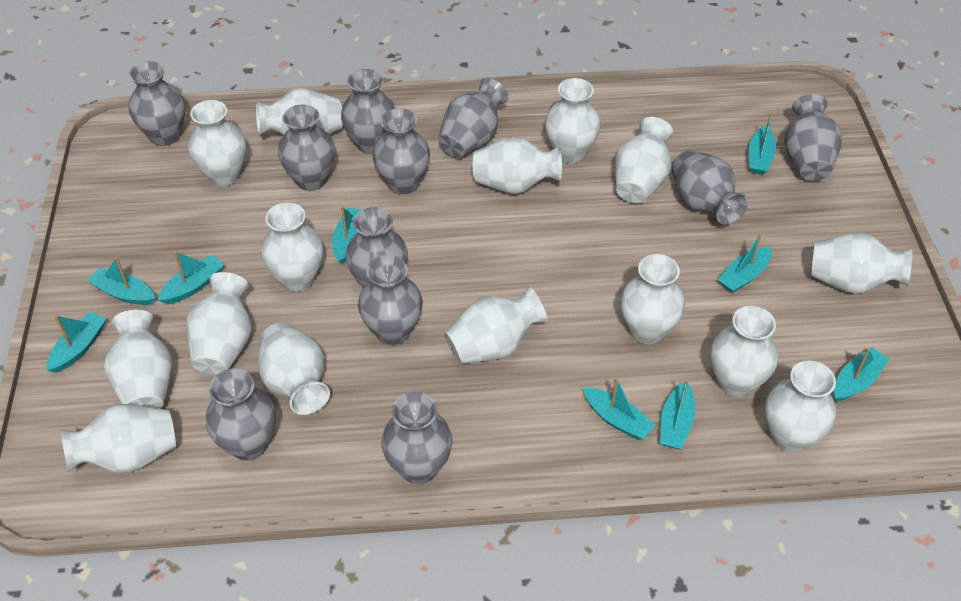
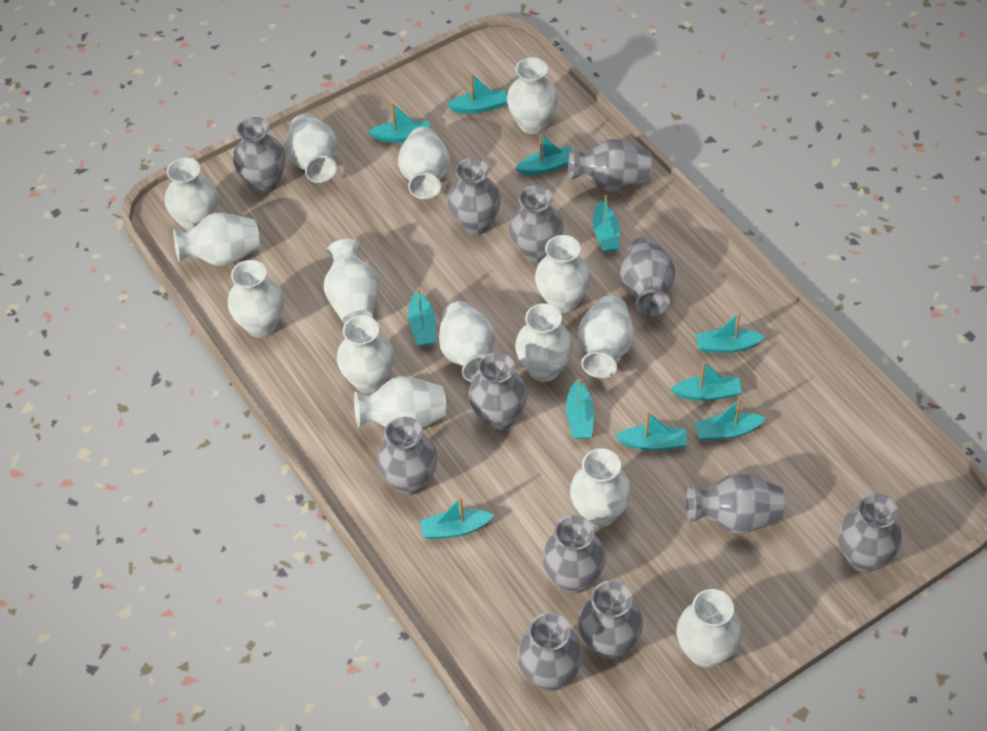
grey vase: 11 -> 12
turquoise boat: 9 -> 11

